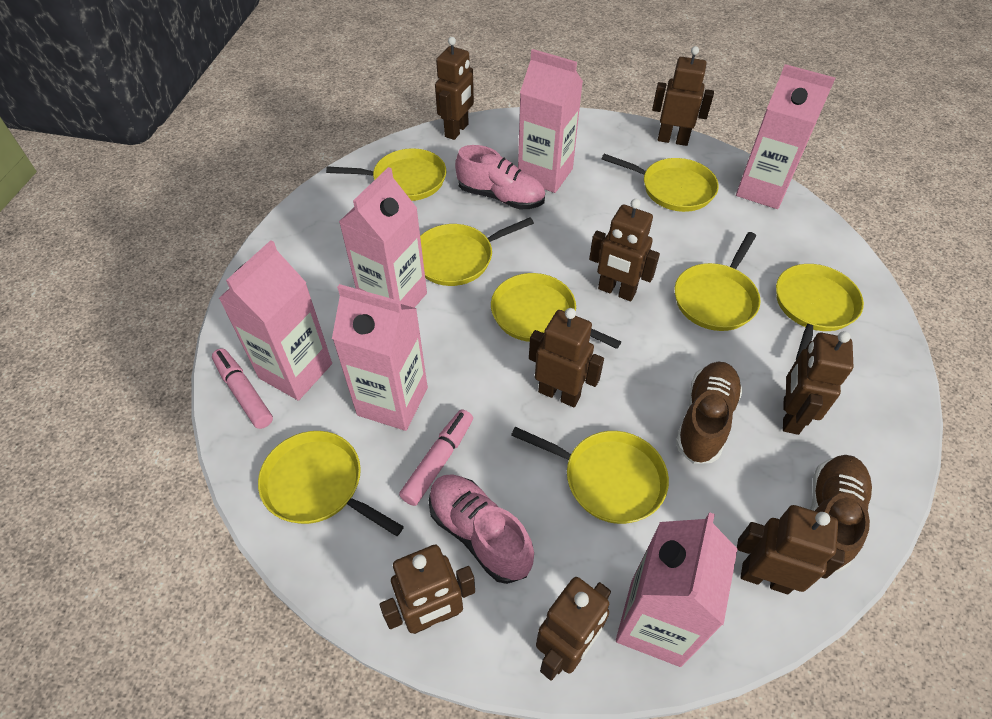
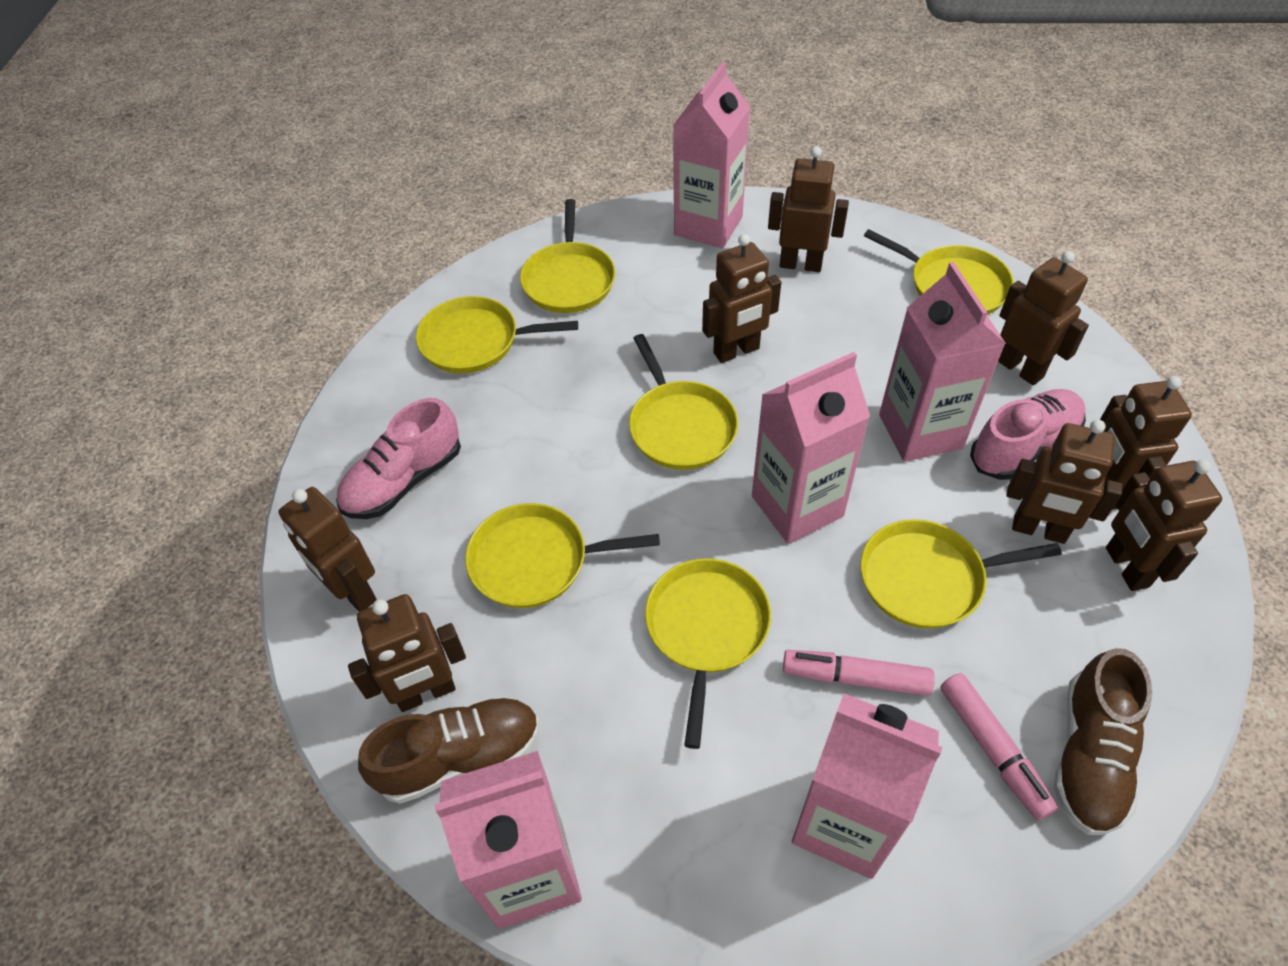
pink carton: 6 -> 5
yellow pan: 8 -> 7

